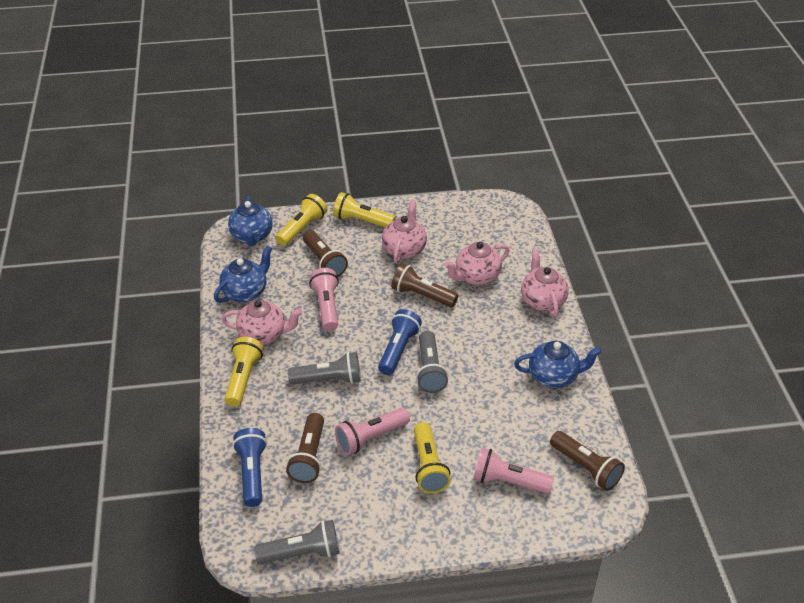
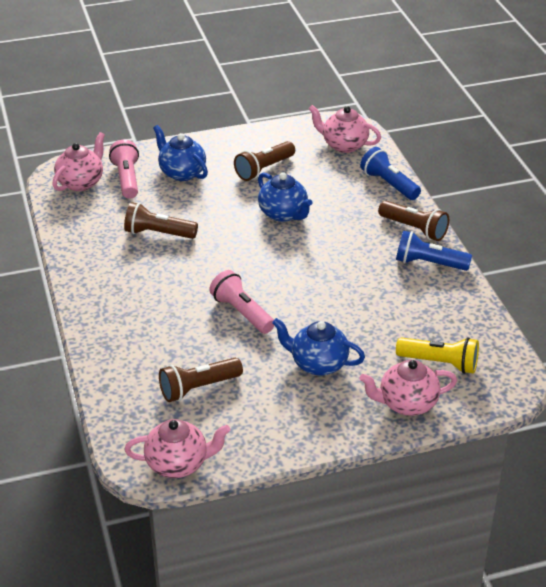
grey flashlight: 3 -> 0
pink flashlight: 3 -> 2
yellow flashlight: 4 -> 1

